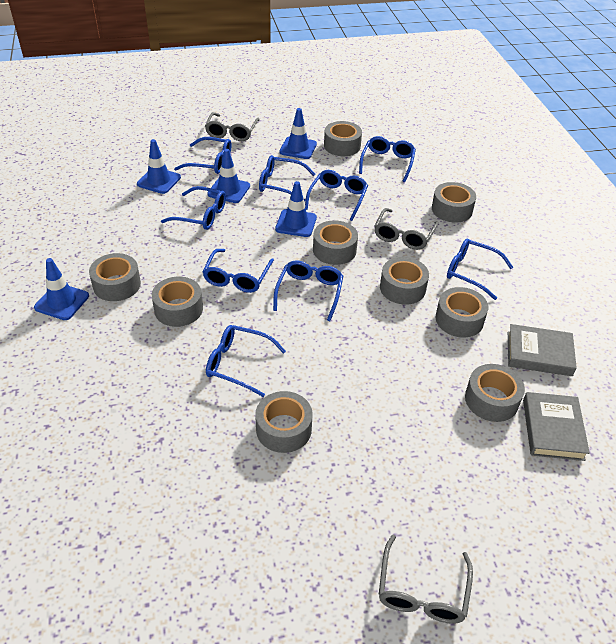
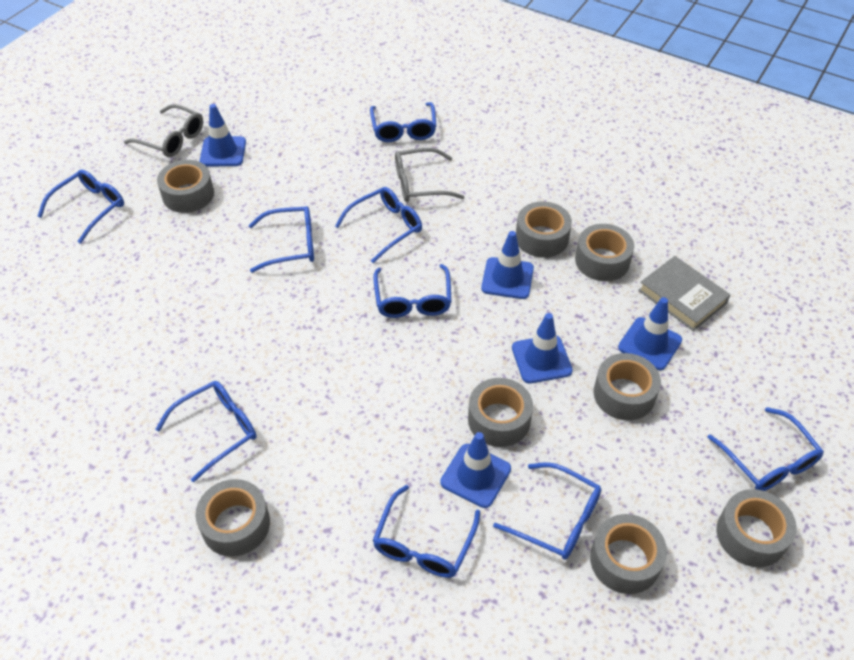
grey book: 2 -> 1
grey glasses: 3 -> 2
grey tape: 9 -> 8

